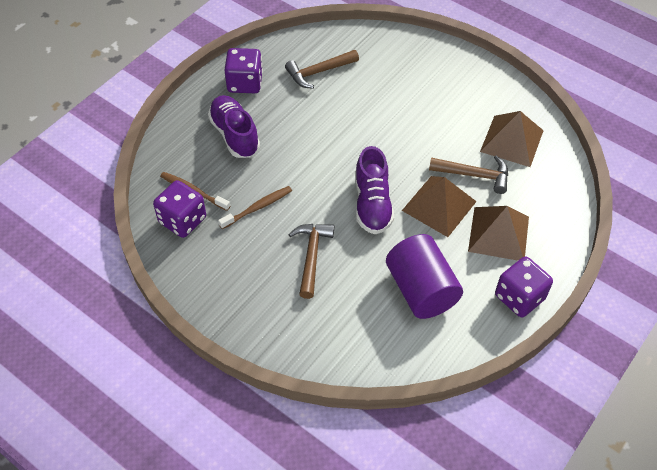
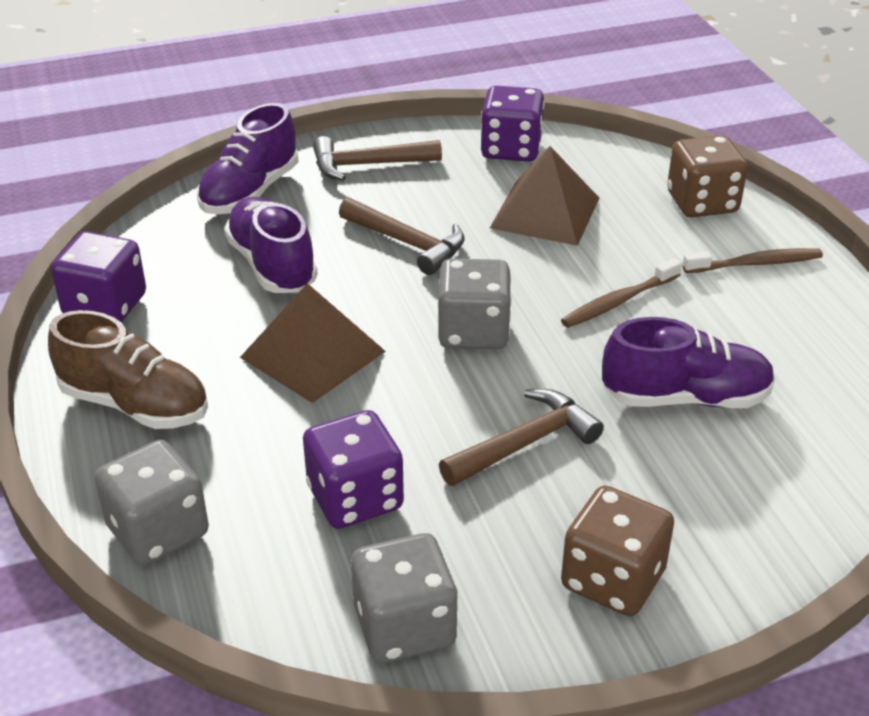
brown dice: 0 -> 2
brown pyramid: 3 -> 2
brown shoe: 0 -> 1
grey dice: 0 -> 3
purple cylinder: 1 -> 0
purple shoe: 2 -> 3

